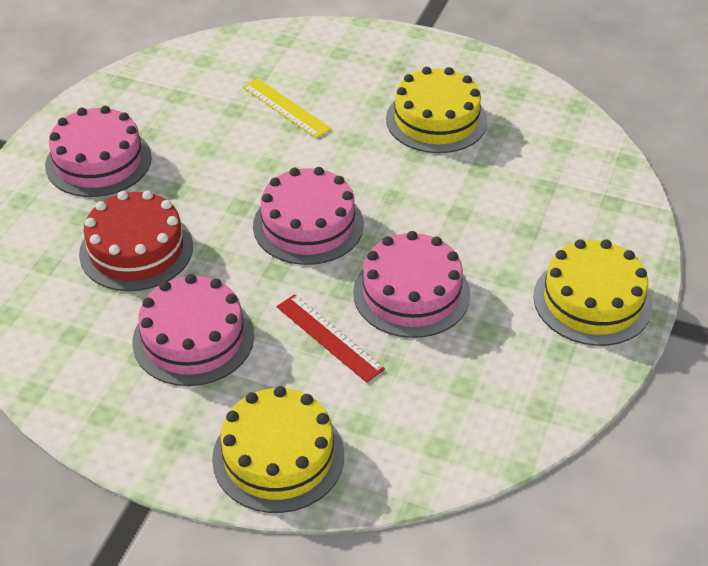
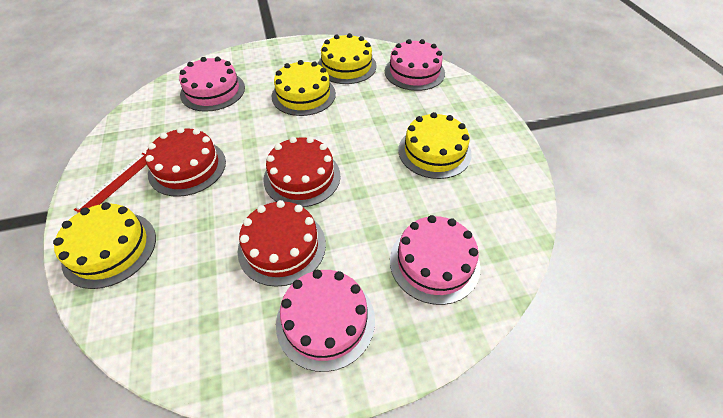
red cake: 1 -> 3
yellow cake: 3 -> 4
yellow ruler: 1 -> 0

